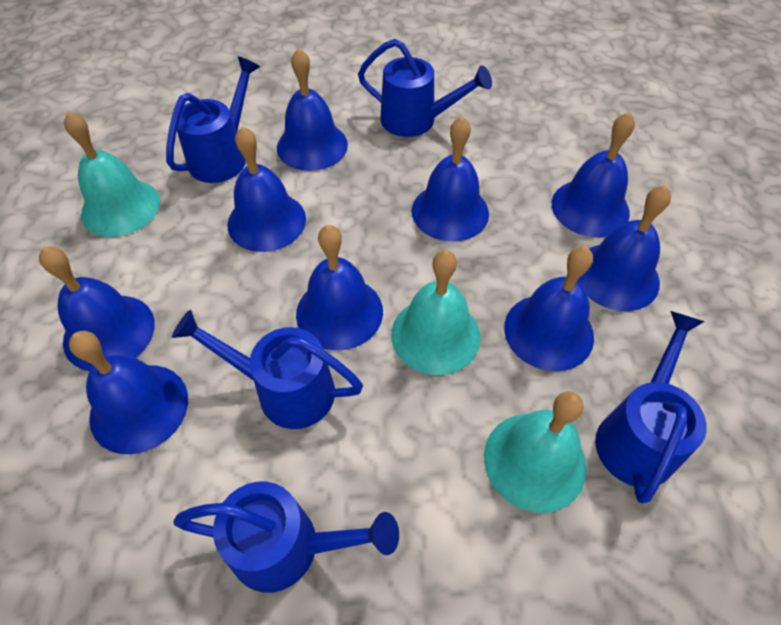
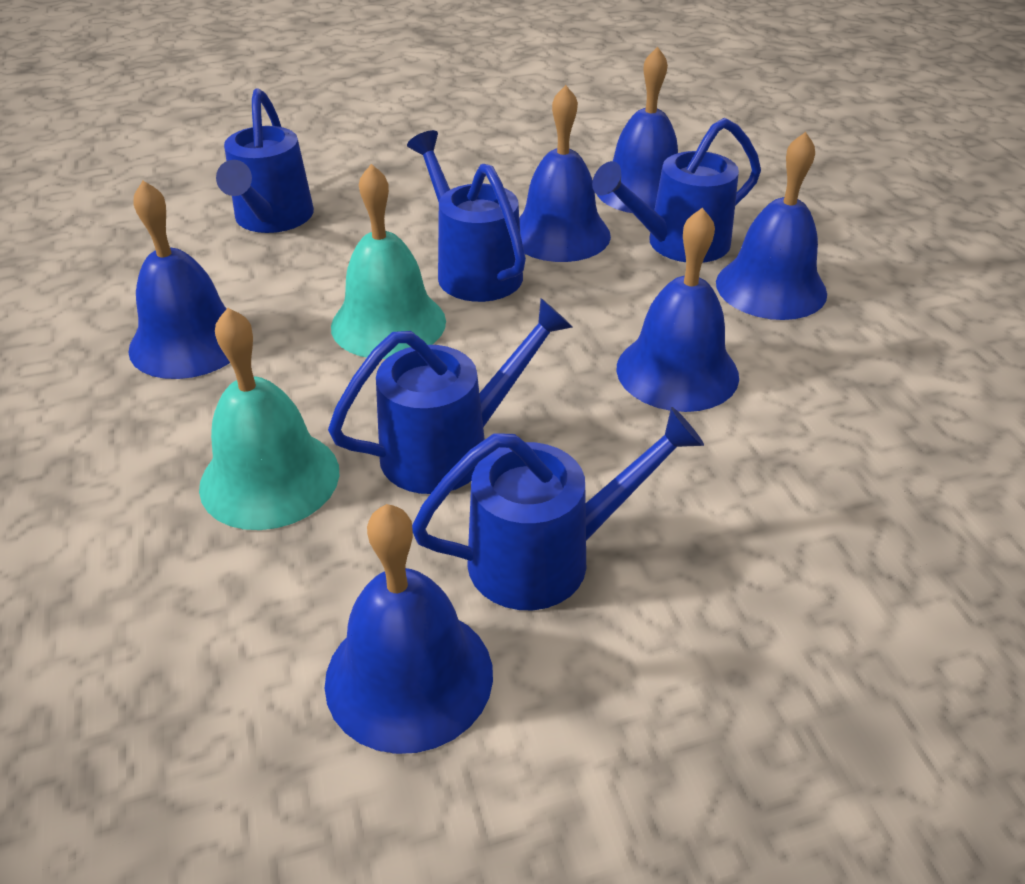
blue bell: 9 -> 6
turquoise bell: 3 -> 2

